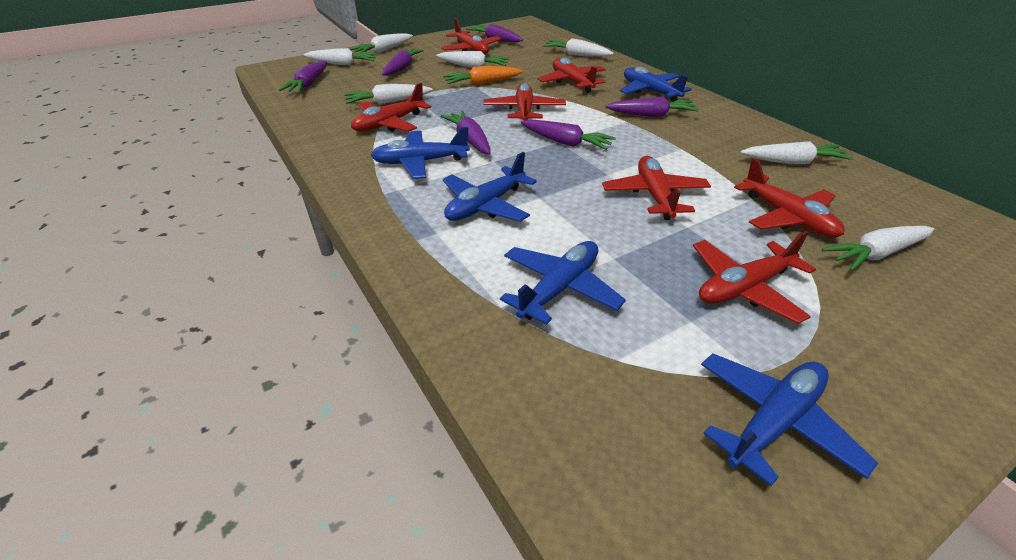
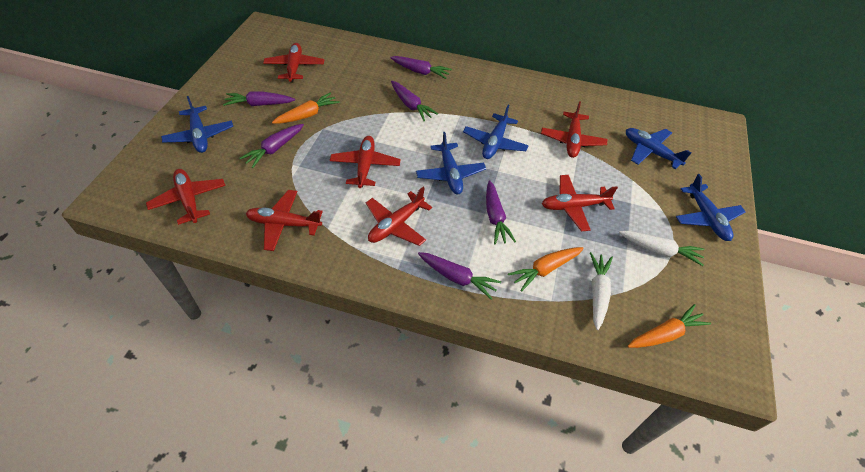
orange carrot: 1 -> 3
white carrot: 7 -> 2

